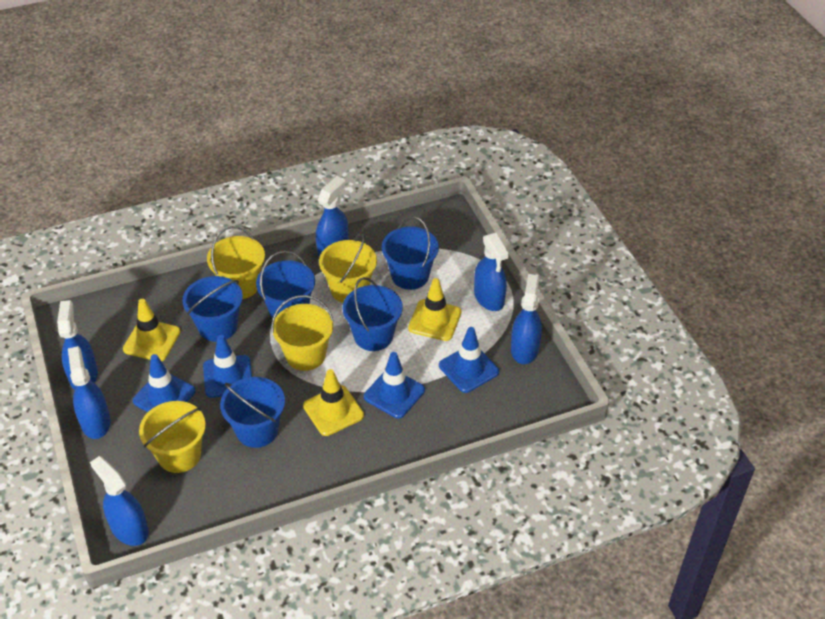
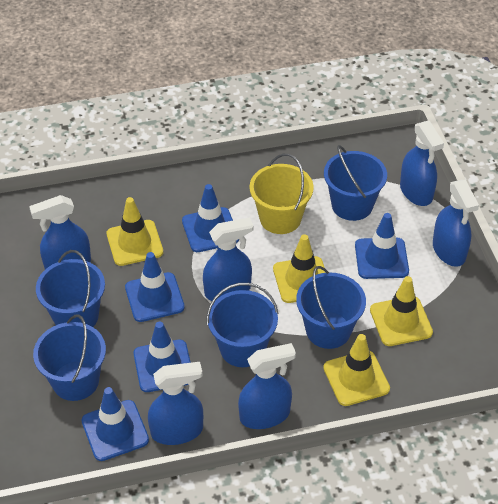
blue traffic cone: 4 -> 5
yellow bucket: 4 -> 1
yellow traffic cone: 3 -> 4

